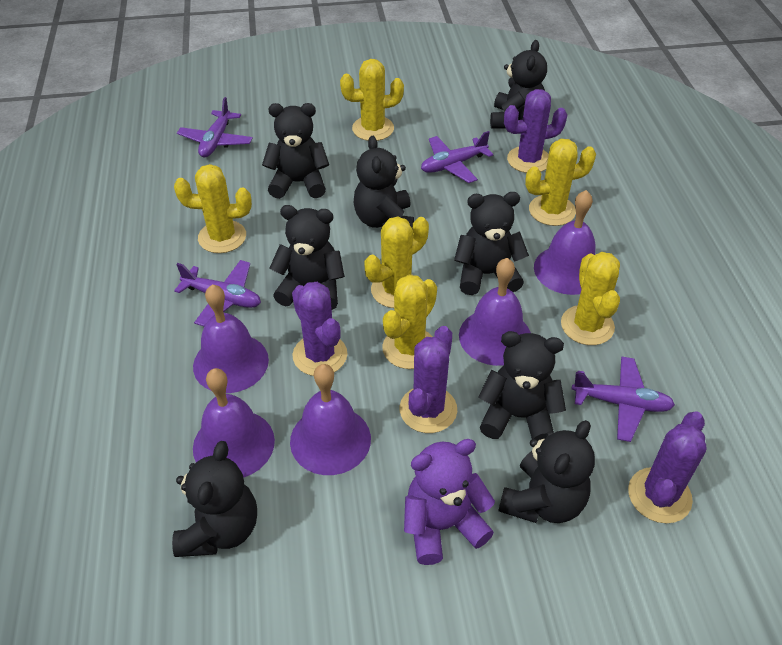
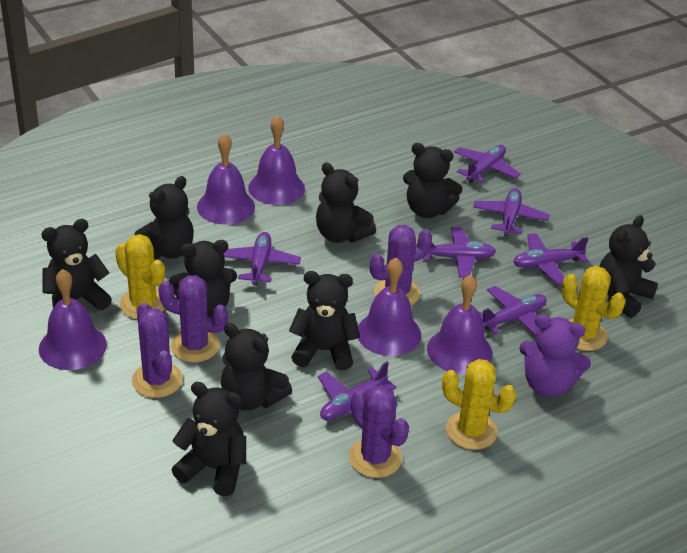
black teddy bear: 8 -> 9
purple plane: 4 -> 7
yellow cactus: 6 -> 3

